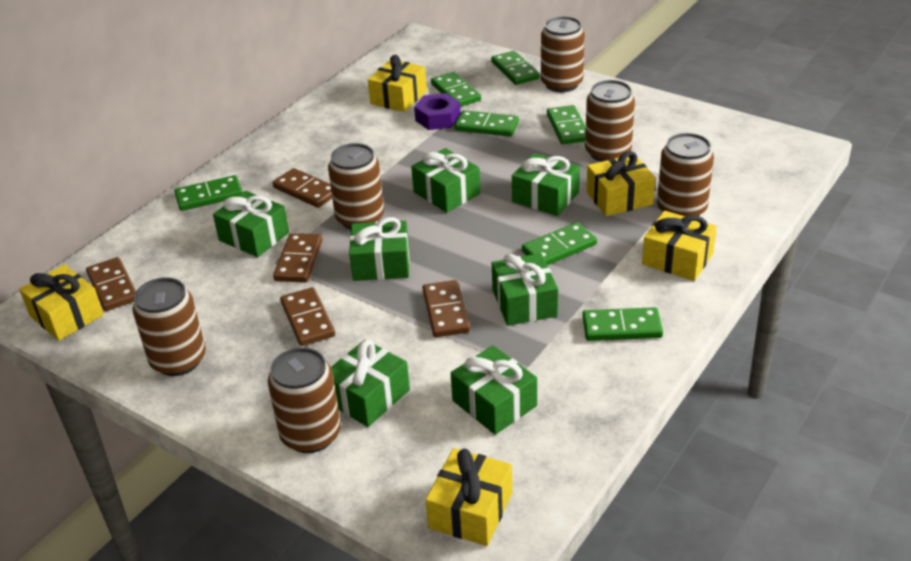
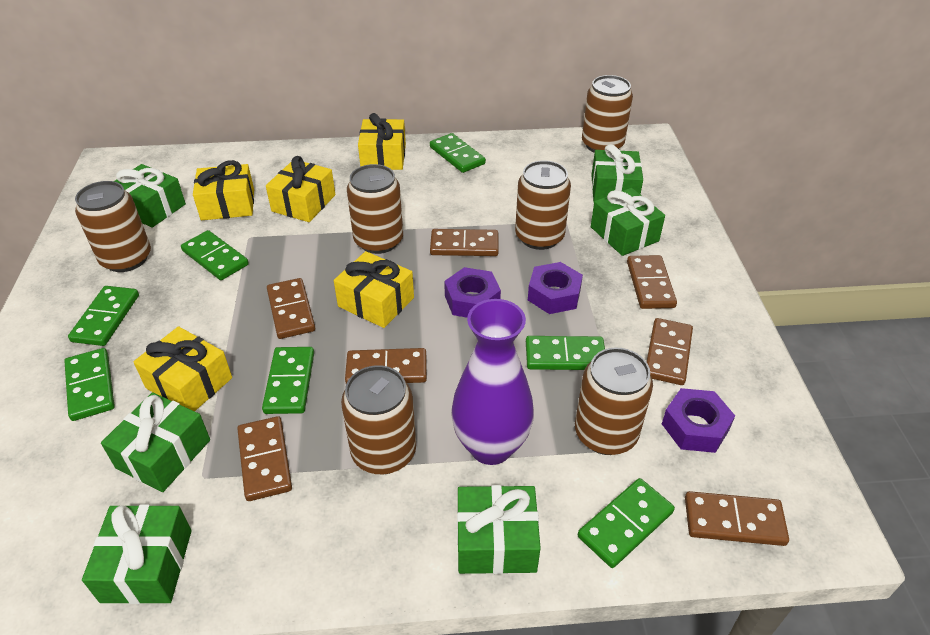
brown domino: 5 -> 7
green gift: 7 -> 6
purple nut: 1 -> 3
purple vase: 0 -> 1

